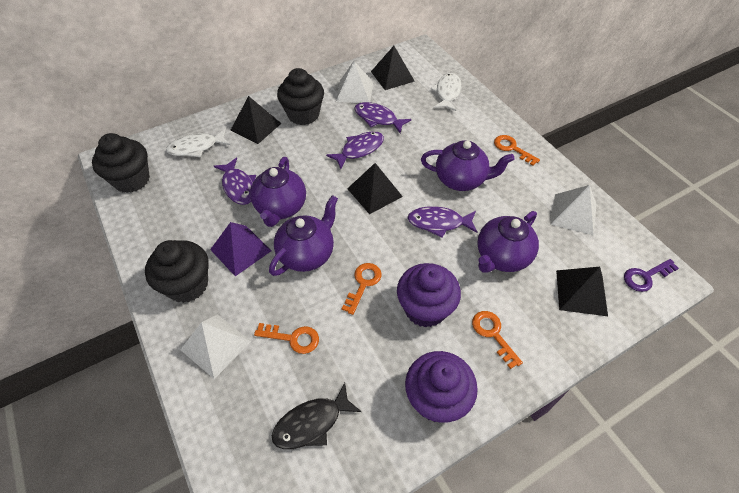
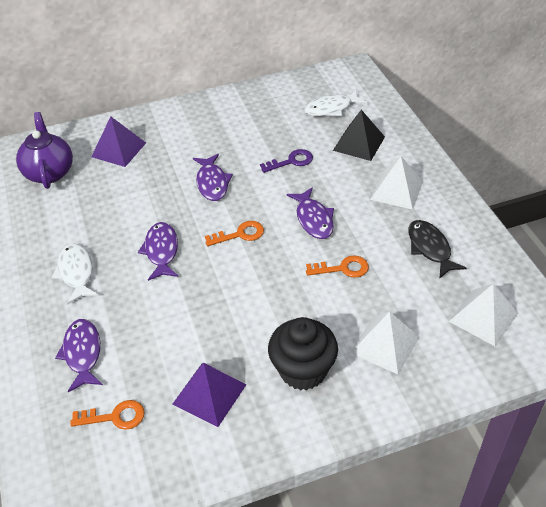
black cupcake: 3 -> 1
black pyramid: 4 -> 1
orange key: 4 -> 3
purple cupcake: 2 -> 0
purple pyramid: 1 -> 2
purple teapot: 4 -> 1

